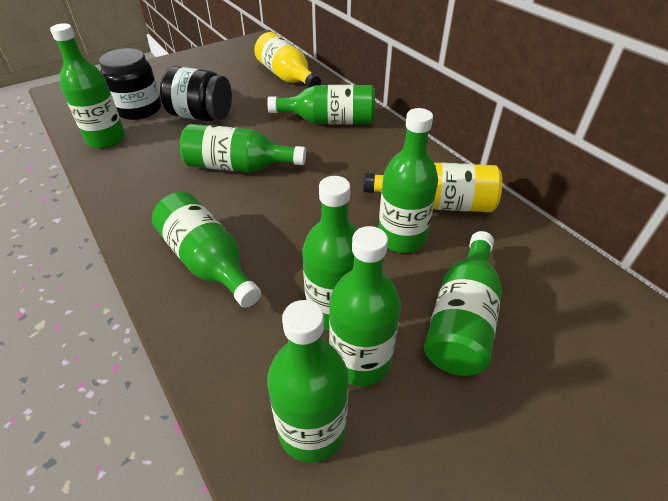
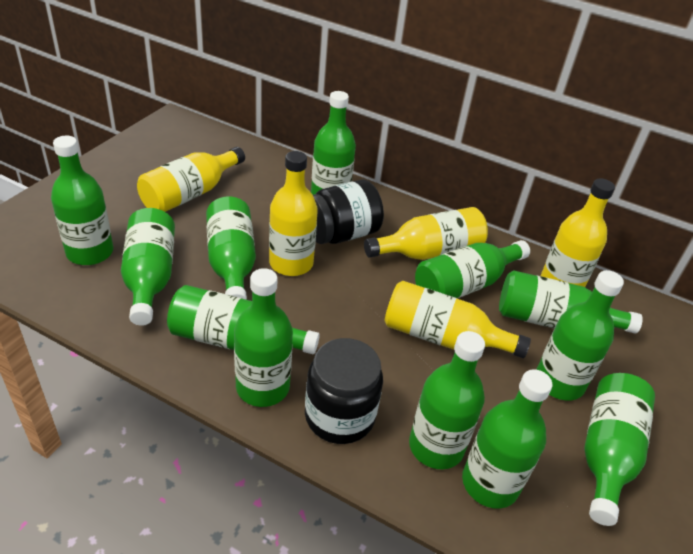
green bottle: 9 -> 12
yellow bottle: 2 -> 5

